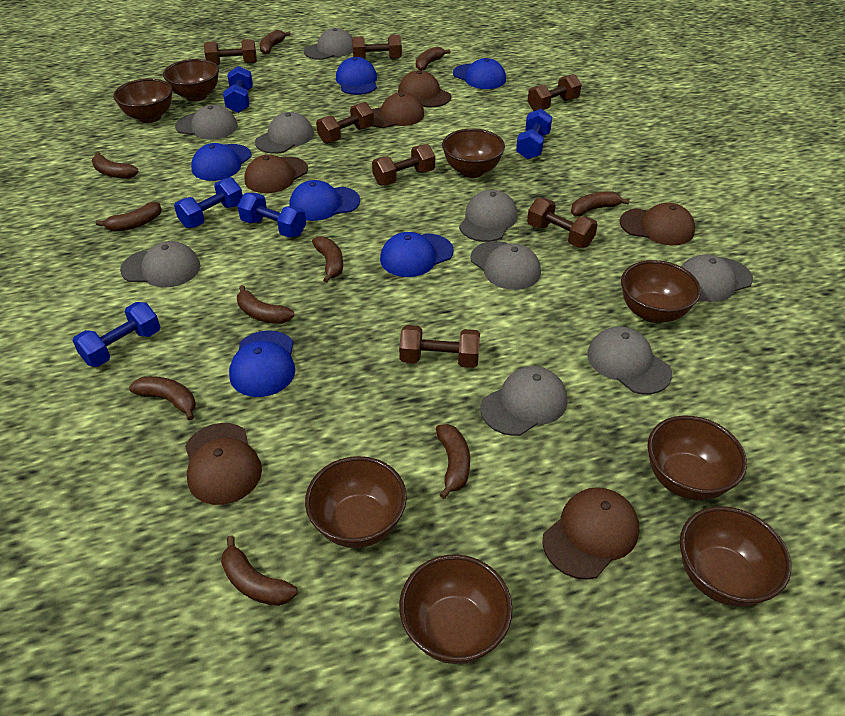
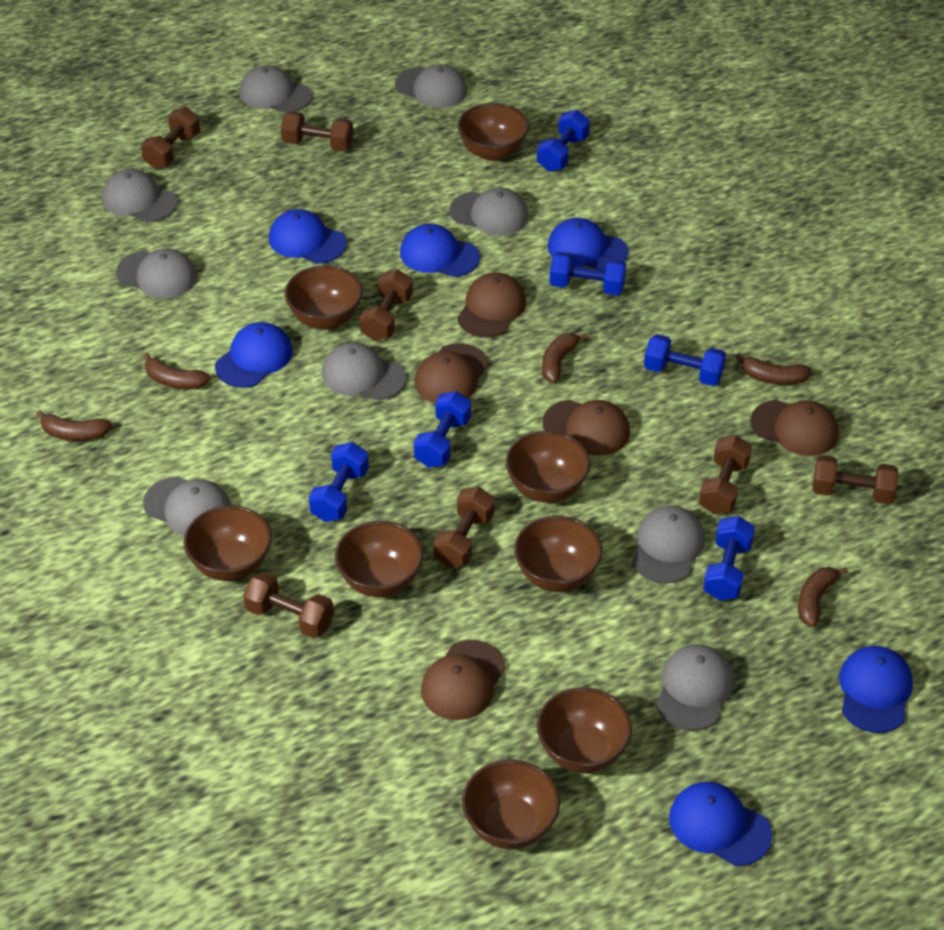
blue dumbbell: 5 -> 6
brown banana: 10 -> 5
brown cap: 6 -> 5

